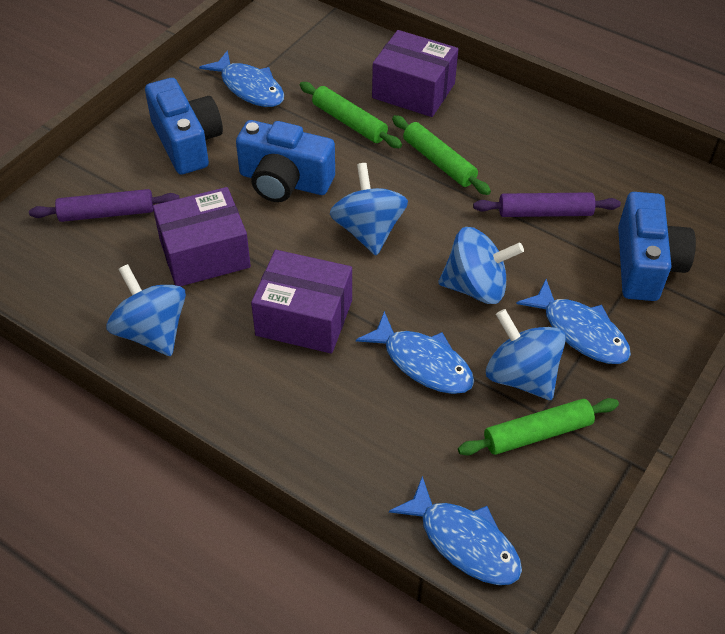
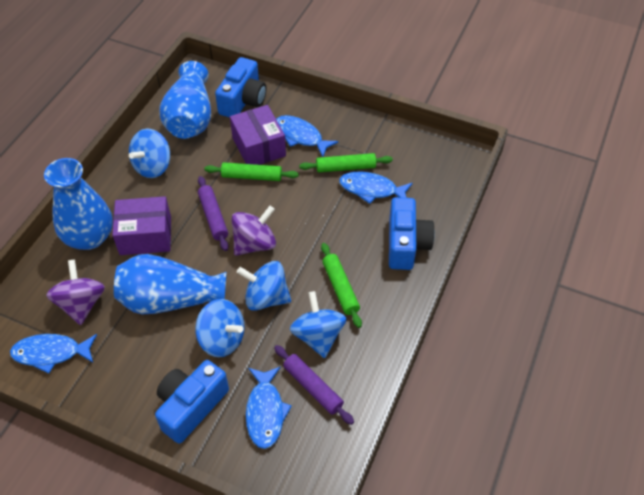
blue vase: 0 -> 3
purple box: 3 -> 2
purple spinning top: 0 -> 2

